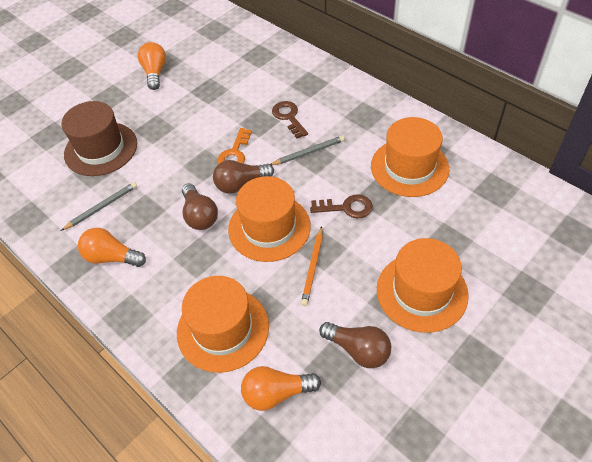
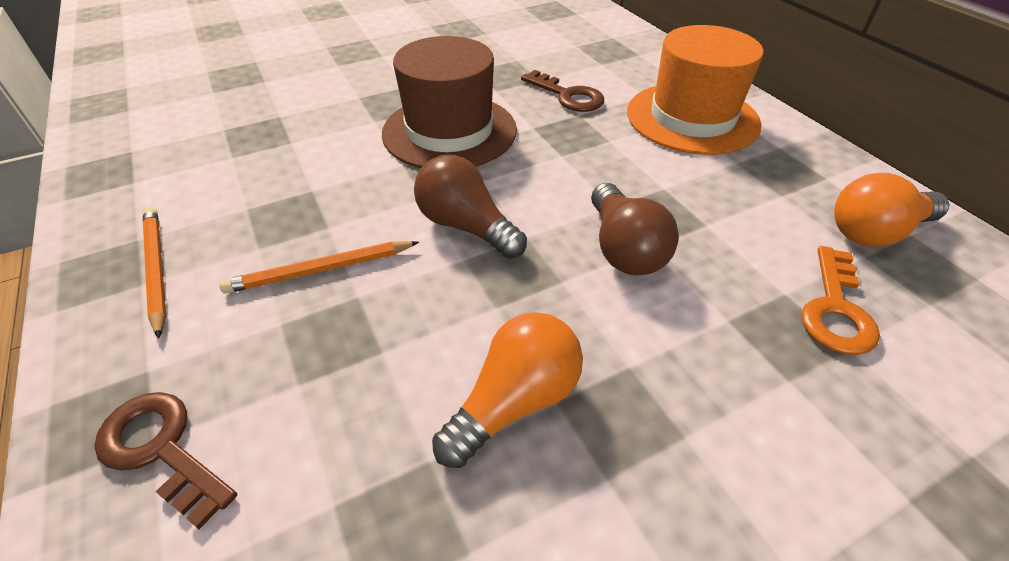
brown light bulb: 3 -> 2
grey pencil: 2 -> 0
orange hat: 4 -> 1
orange light bulb: 3 -> 2
orange pencil: 1 -> 2

